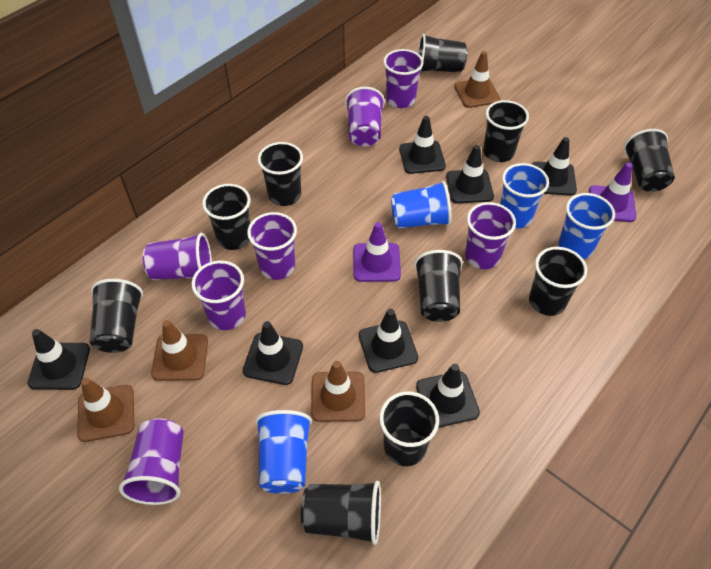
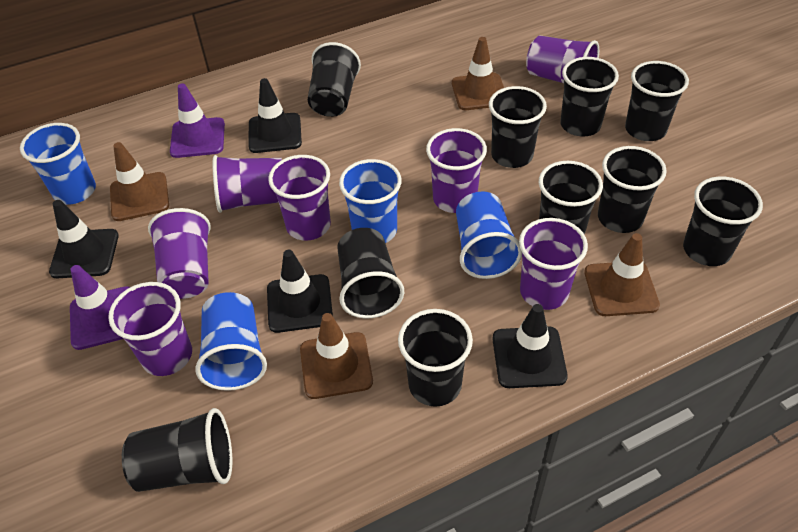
black traffic cone: 7 -> 4

